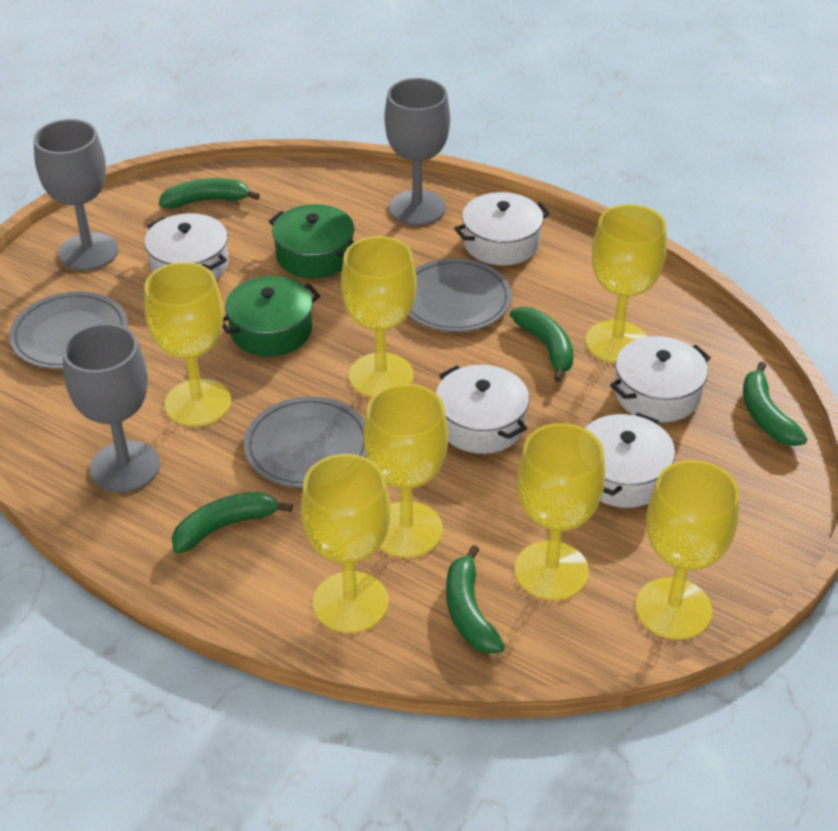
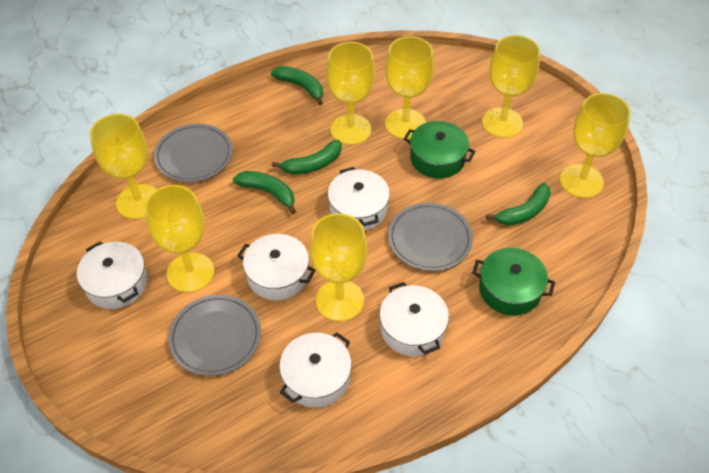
green banana: 5 -> 4
grey goblet: 3 -> 0

